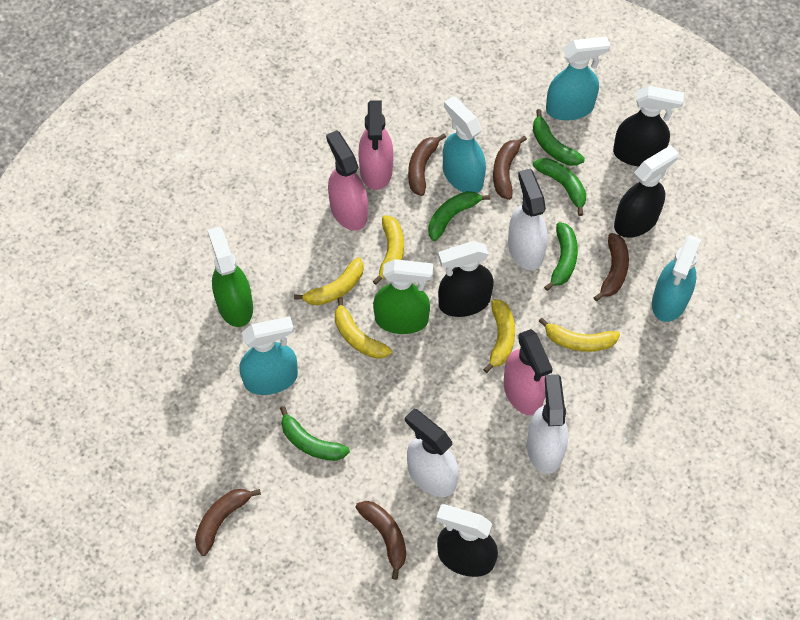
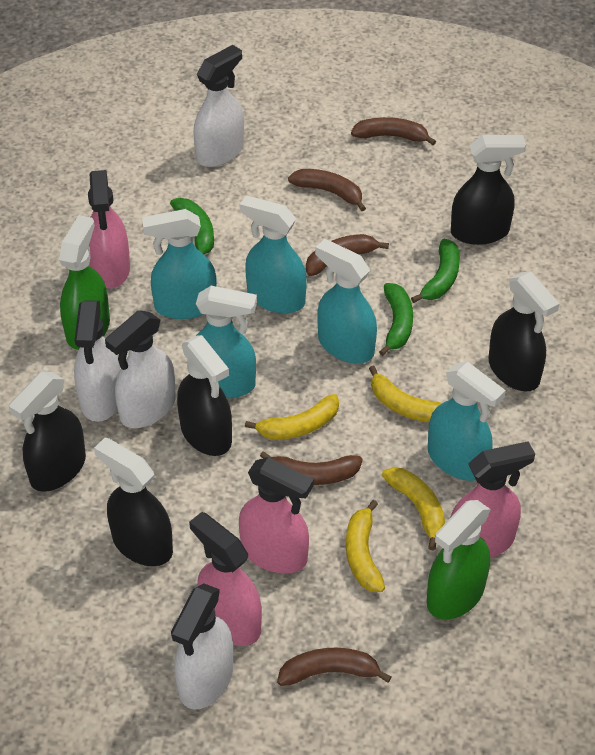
black spray bottle: 4 -> 5
green banana: 5 -> 3
pink spray bottle: 3 -> 4
turquoise spray bottle: 4 -> 5
white spray bottle: 3 -> 4
yellow banana: 5 -> 4

